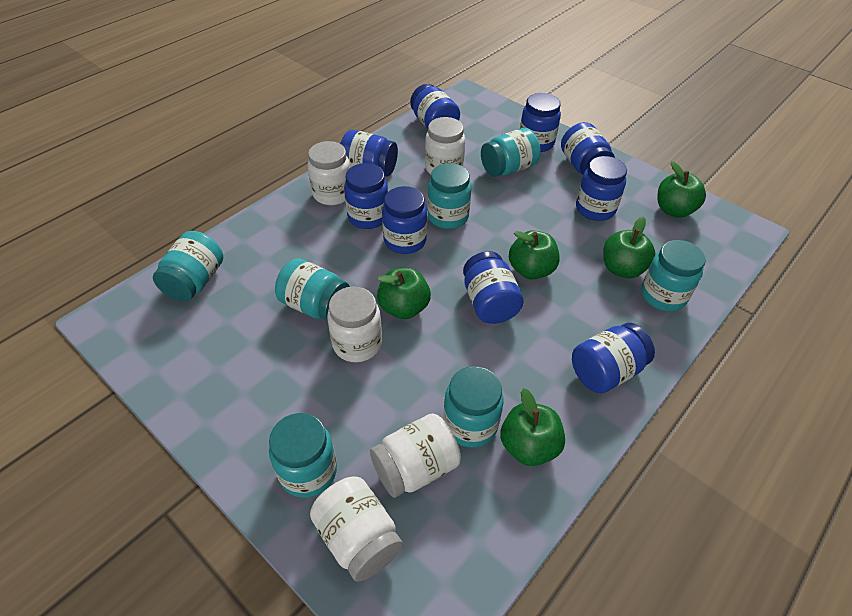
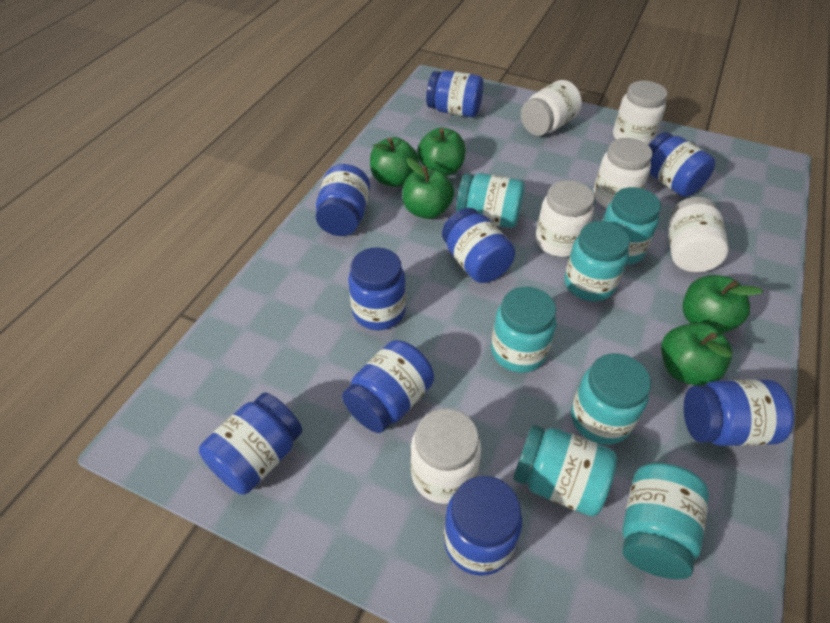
white jar: 5 -> 6

